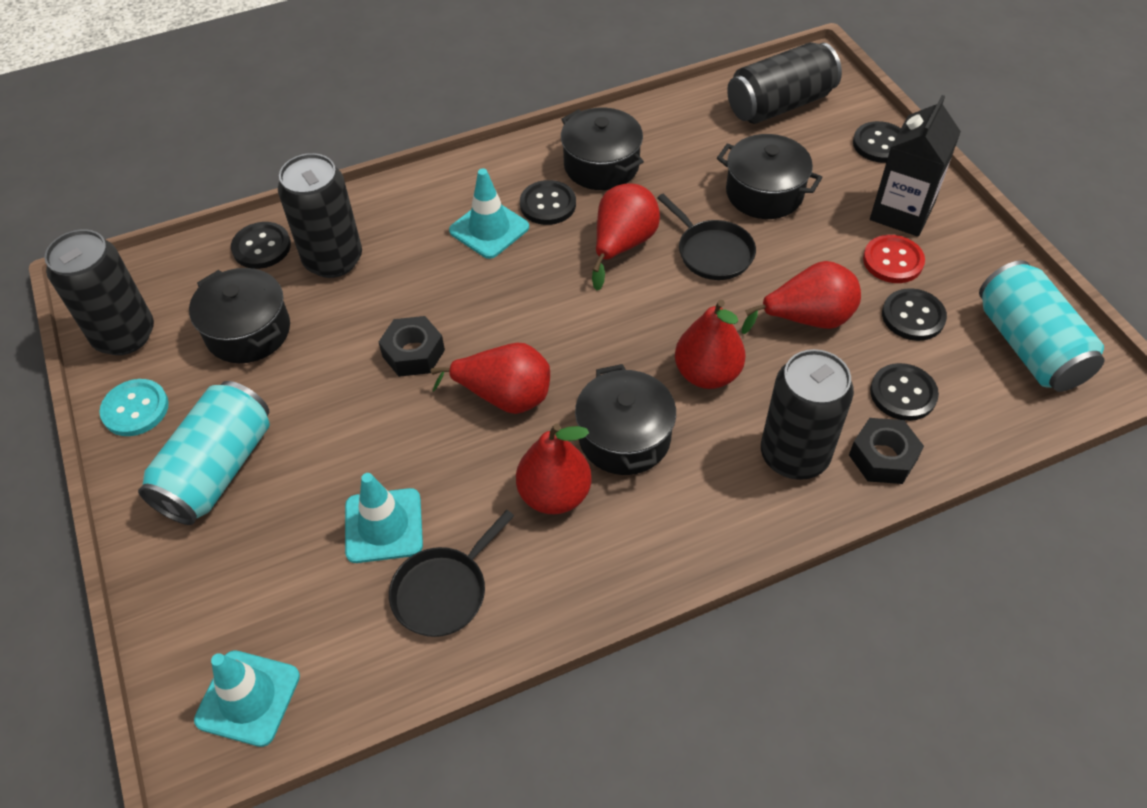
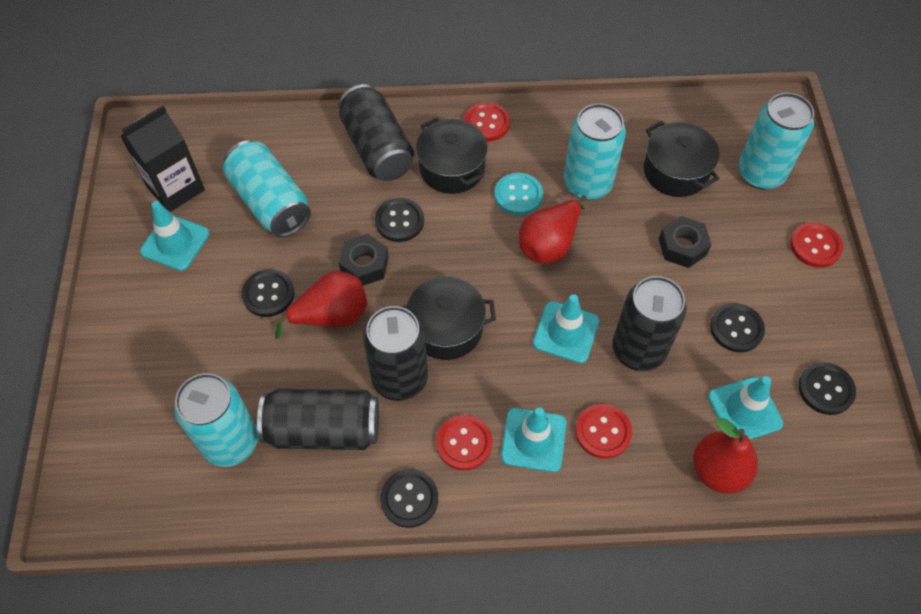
black pan: 2 -> 0
black pot: 4 -> 3
red button: 1 -> 4
red pear: 5 -> 3
turquoise can: 2 -> 4
turquoise traffic cone: 3 -> 4

